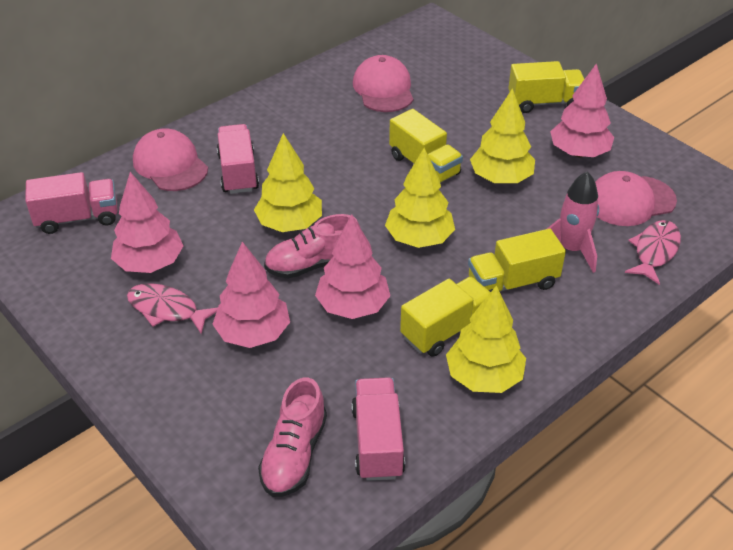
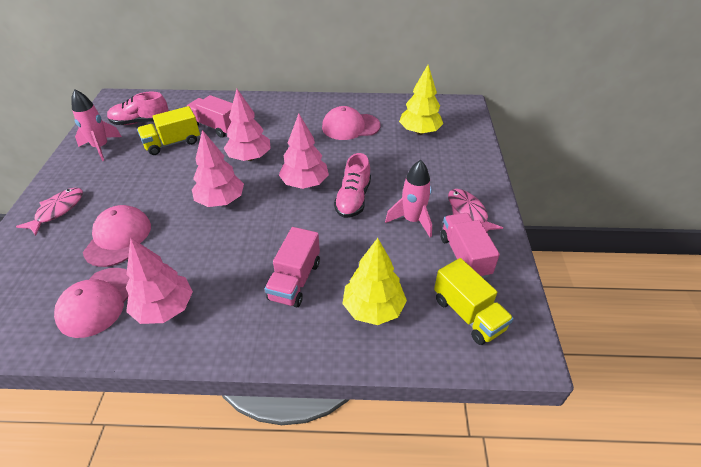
pink rocket: 1 -> 2
yellow tree: 4 -> 2
yellow truck: 4 -> 2

